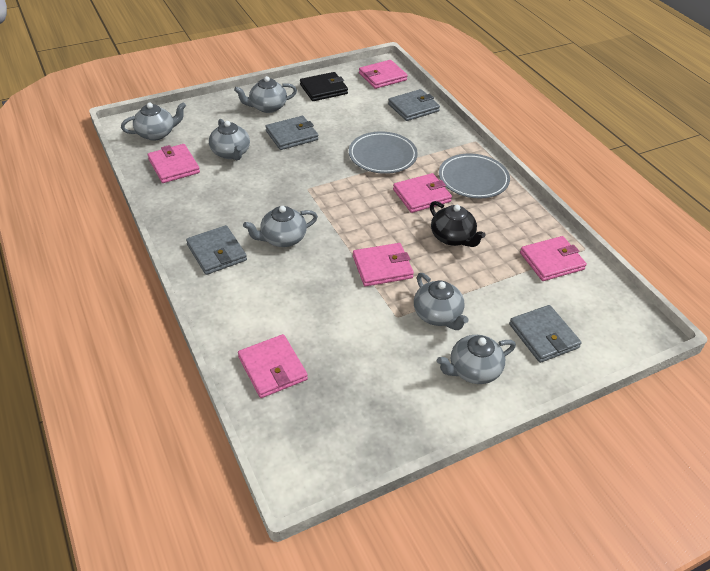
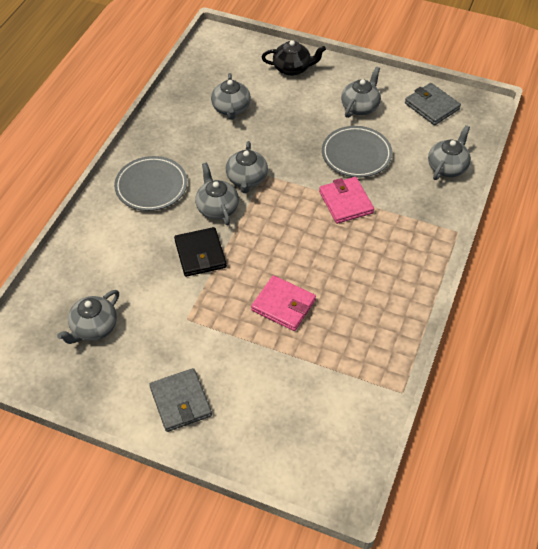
grey wallet: 4 -> 2
pink wallet: 6 -> 2

